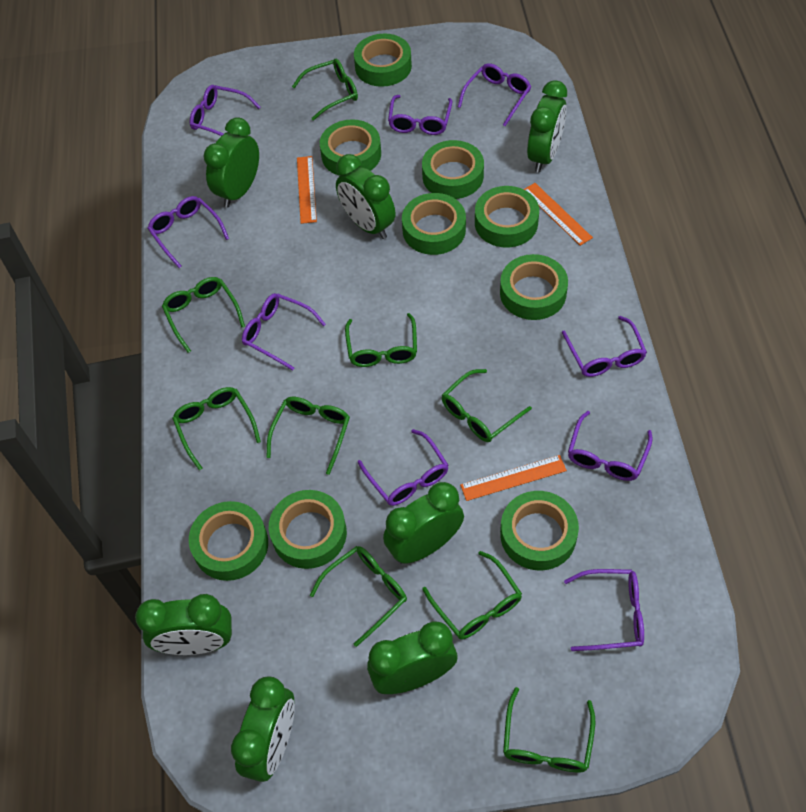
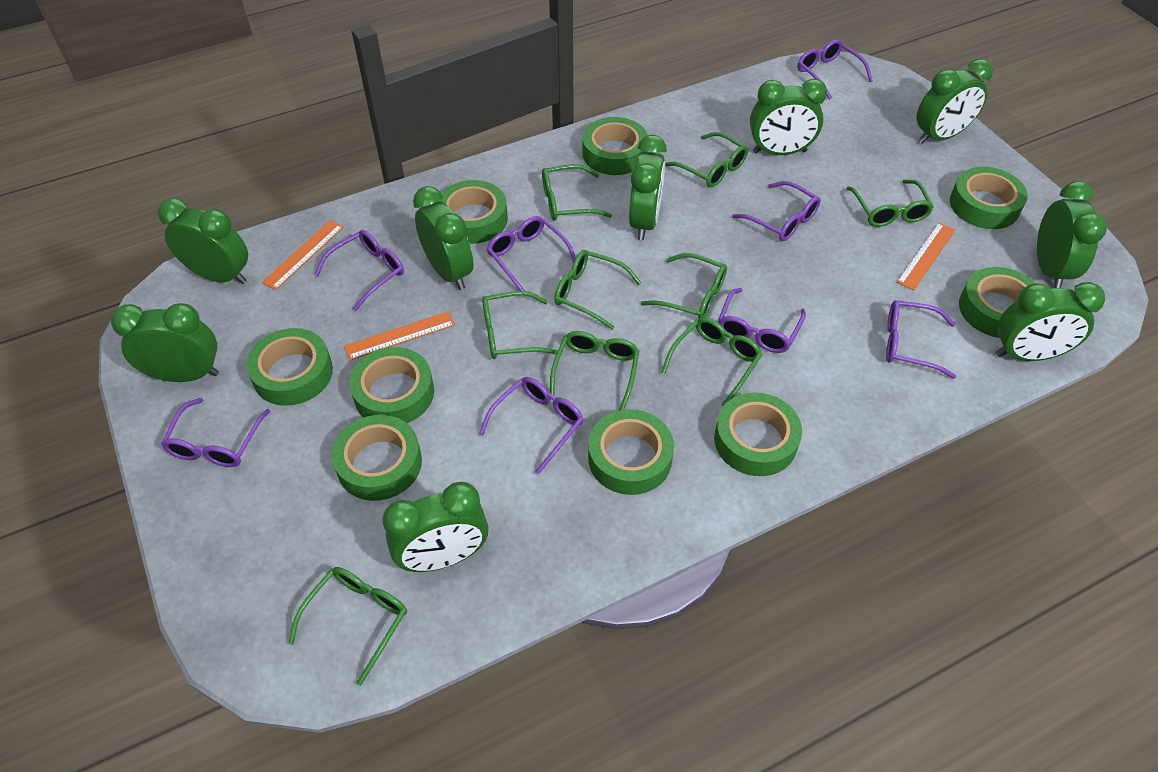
green clock: 7 -> 9
purple glasses: 9 -> 8

